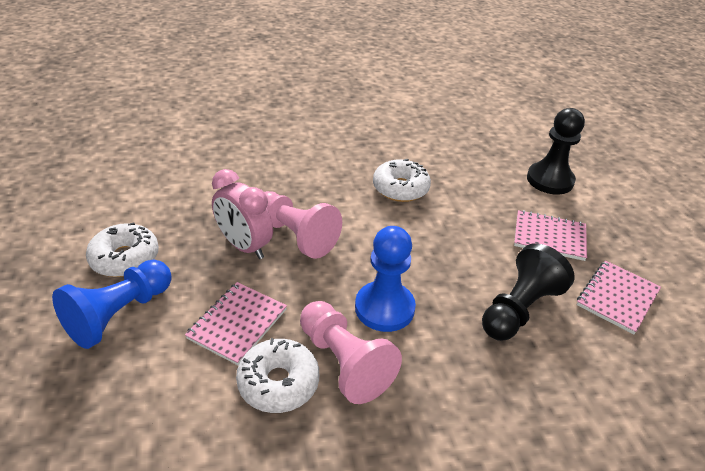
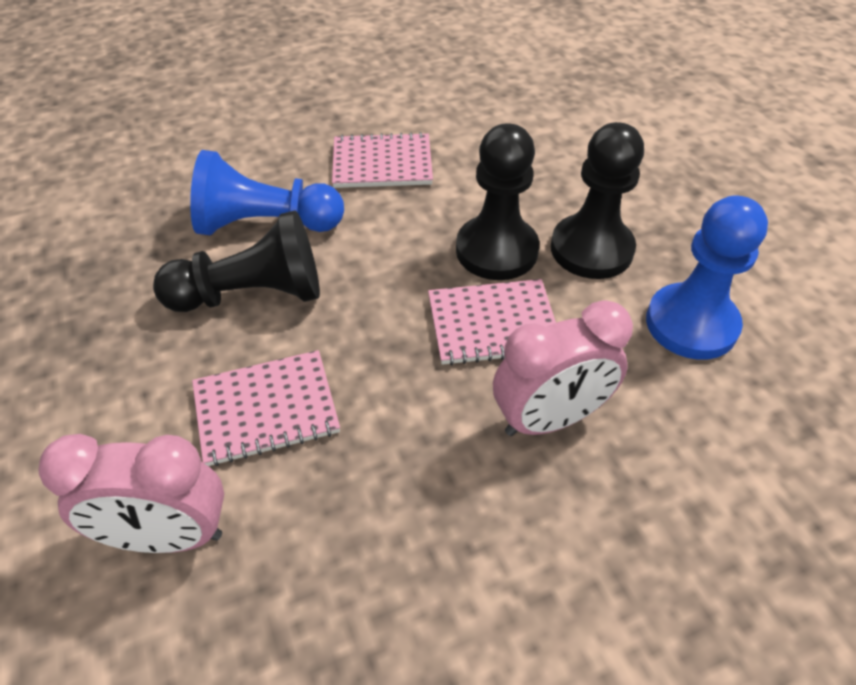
black pawn: 2 -> 3
pink clock: 1 -> 2
pink pawn: 2 -> 0
white donut: 3 -> 0

